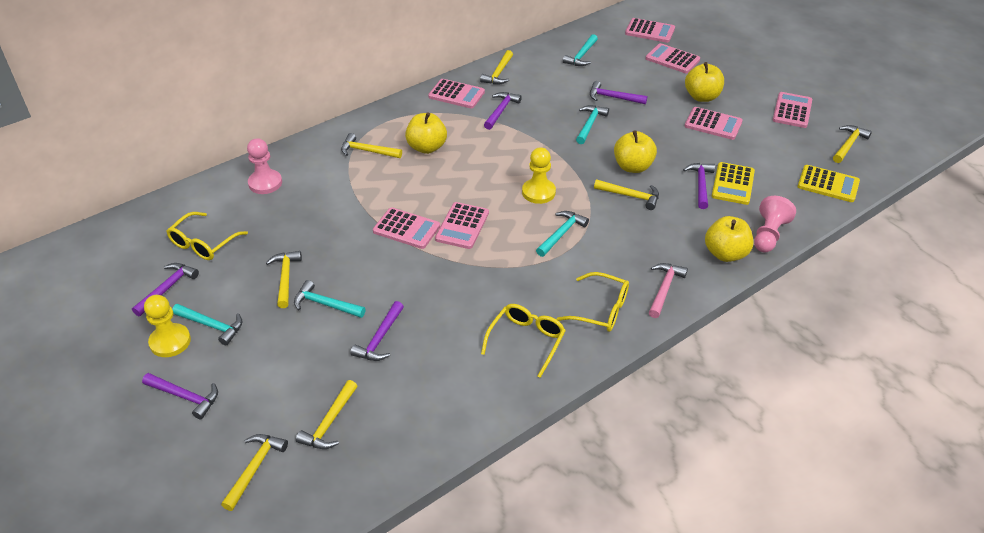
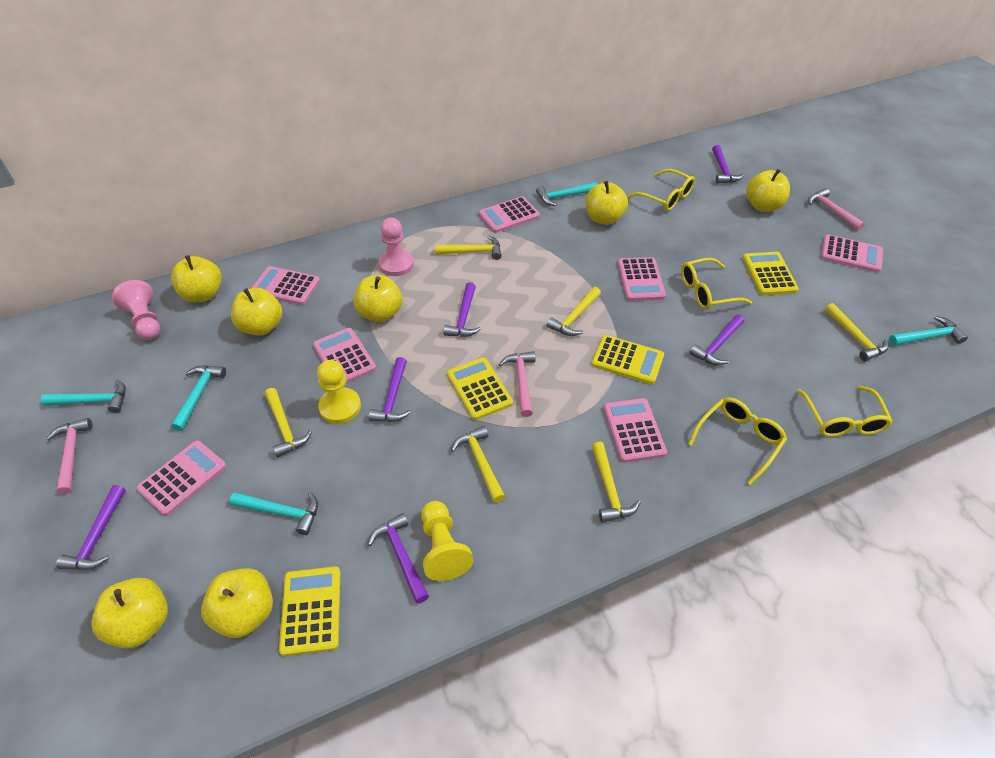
pink hammer: 1 -> 3
yellow apple: 4 -> 7
yellow calculator: 2 -> 4
yellow glasses: 3 -> 4
yellow hammer: 7 -> 6

